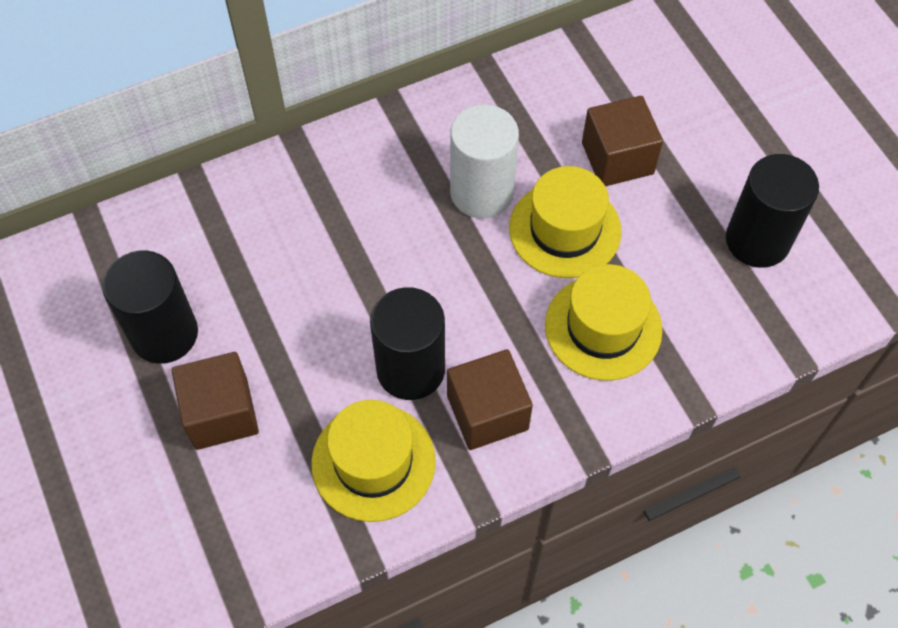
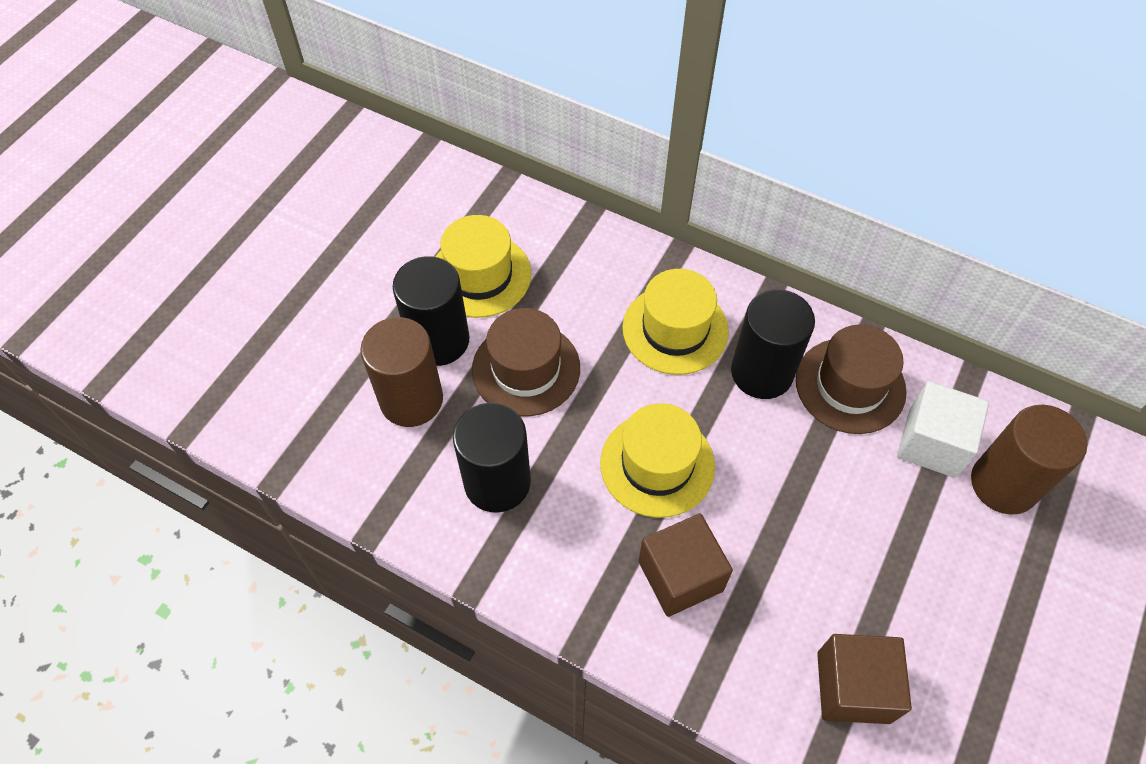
brown cube: 3 -> 2
brown cylinder: 0 -> 2
brown hat: 0 -> 2
white cube: 0 -> 1
white cylinder: 1 -> 0

